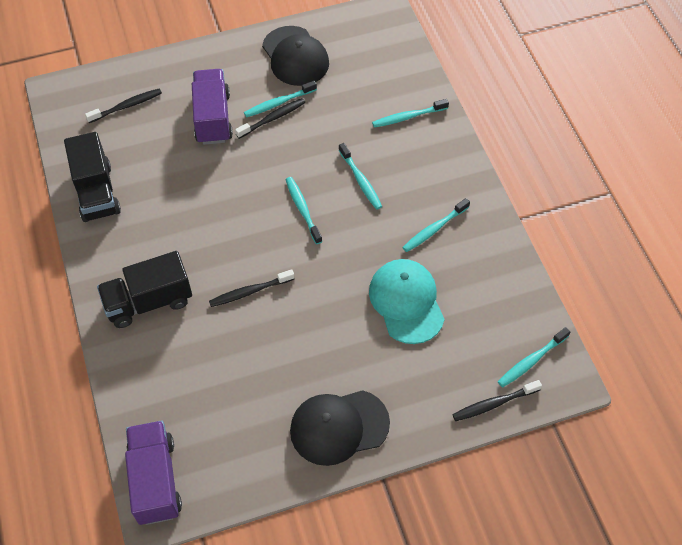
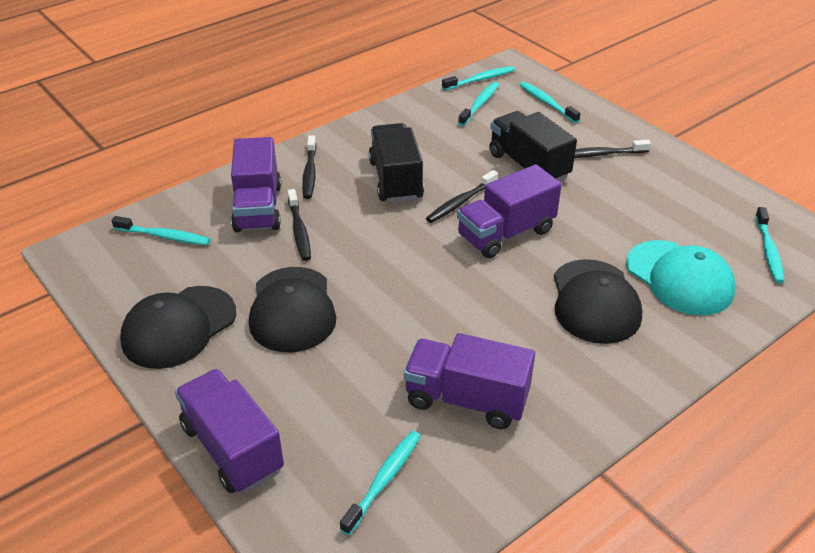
black cap: 2 -> 3
purple truck: 2 -> 4

